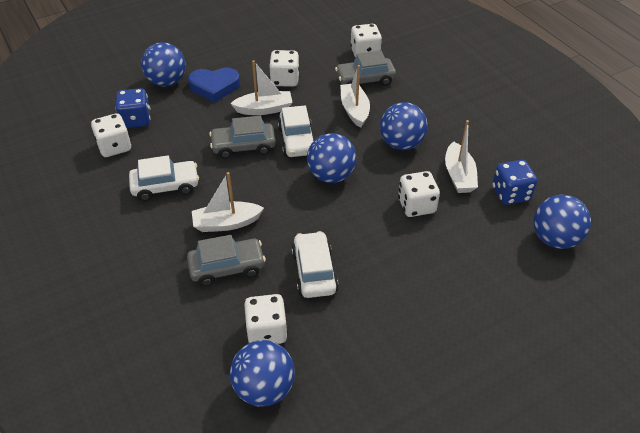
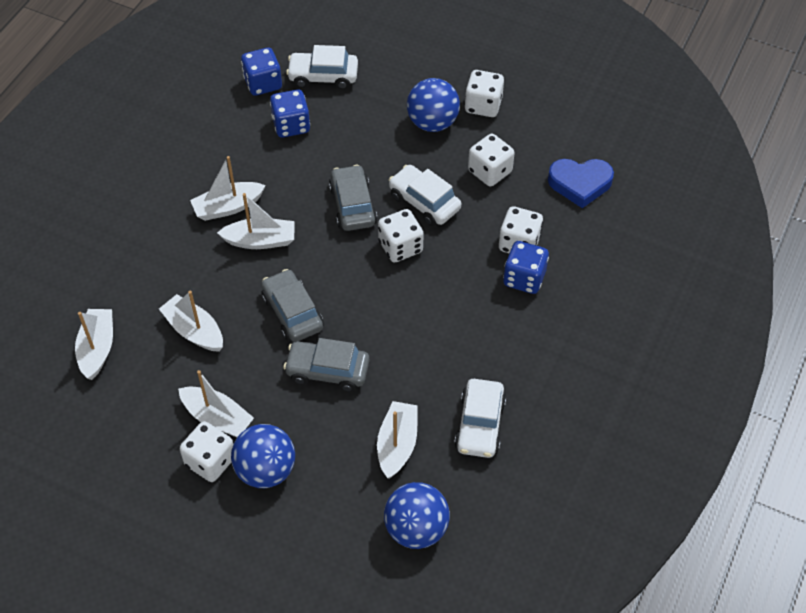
blue ball: 5 -> 3
blue dice: 2 -> 3
white boat: 4 -> 6

